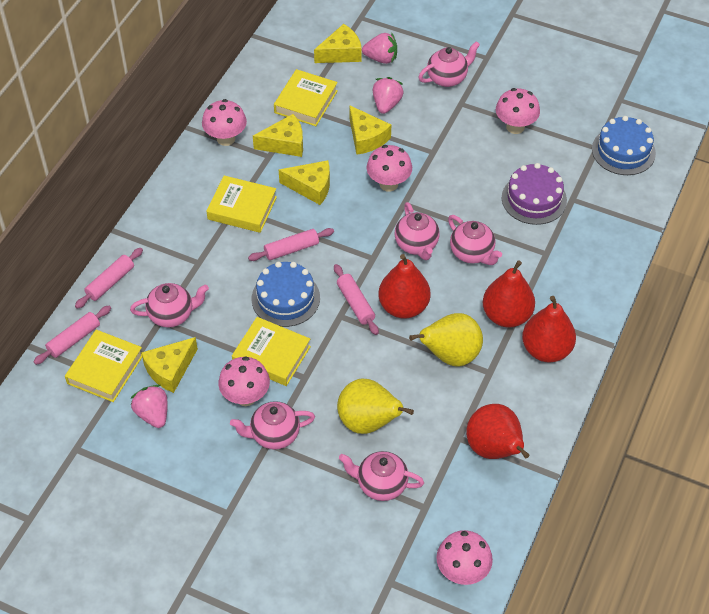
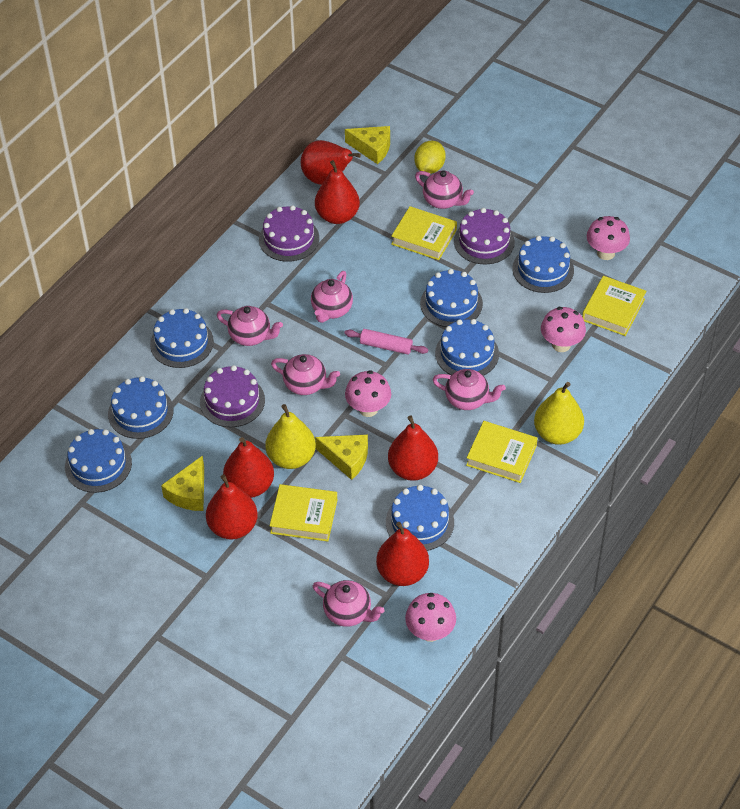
blue cake: 2 -> 7
pink mushroom: 5 -> 4
pink rolling pin: 4 -> 1
pink strawberry: 3 -> 0
purple cake: 1 -> 3
red pear: 4 -> 6
yellow cheese: 5 -> 3
yellow lemon: 0 -> 1

